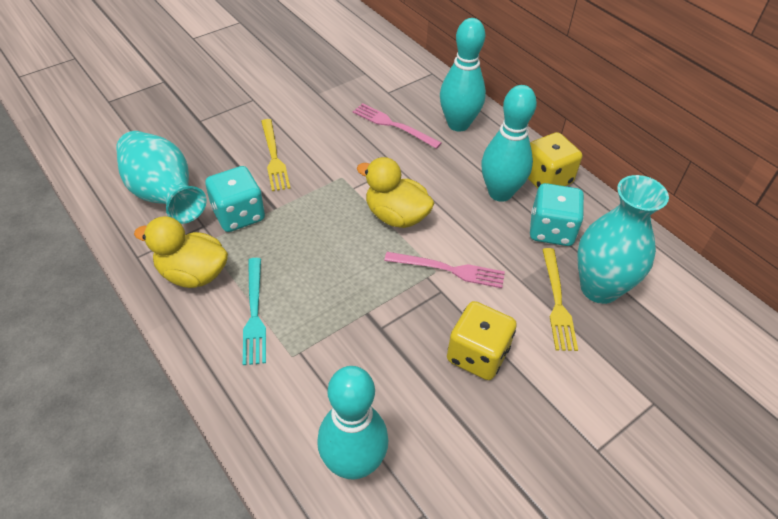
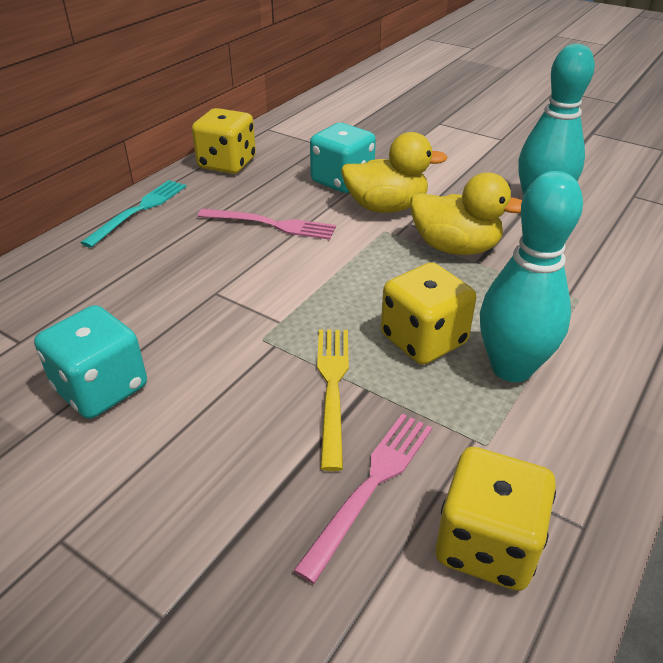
turquoise bowling pin: 3 -> 2
turquoise vase: 2 -> 0
yellow dice: 2 -> 3
yellow fork: 2 -> 1

